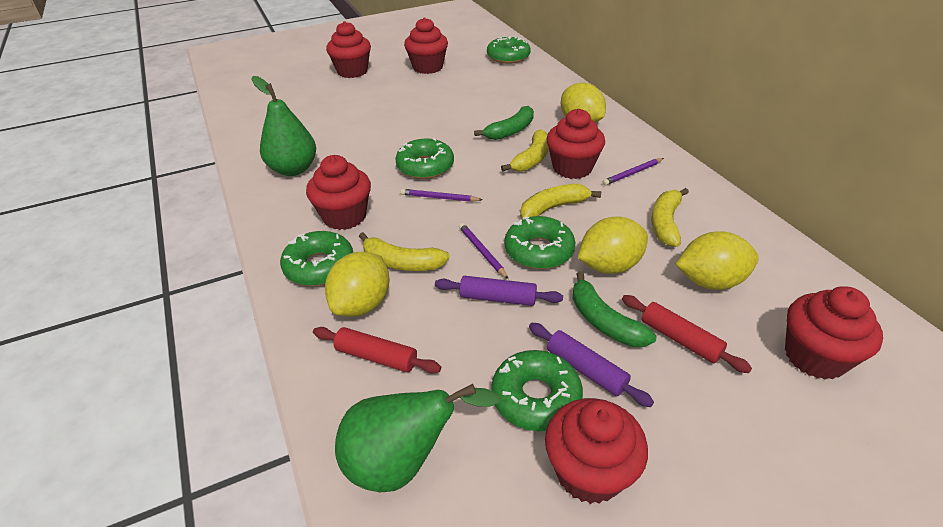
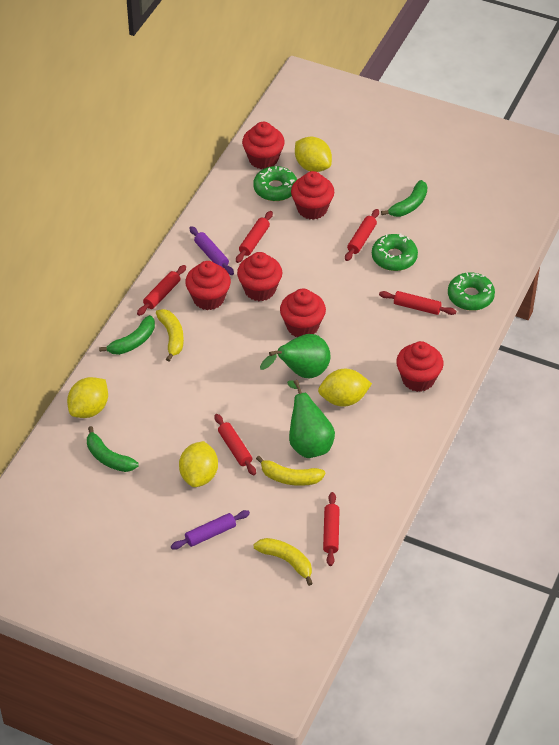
green banana: 2 -> 3
green donut: 5 -> 3
purple pencil: 3 -> 0
red rolling pin: 2 -> 6
yellow banana: 4 -> 3

